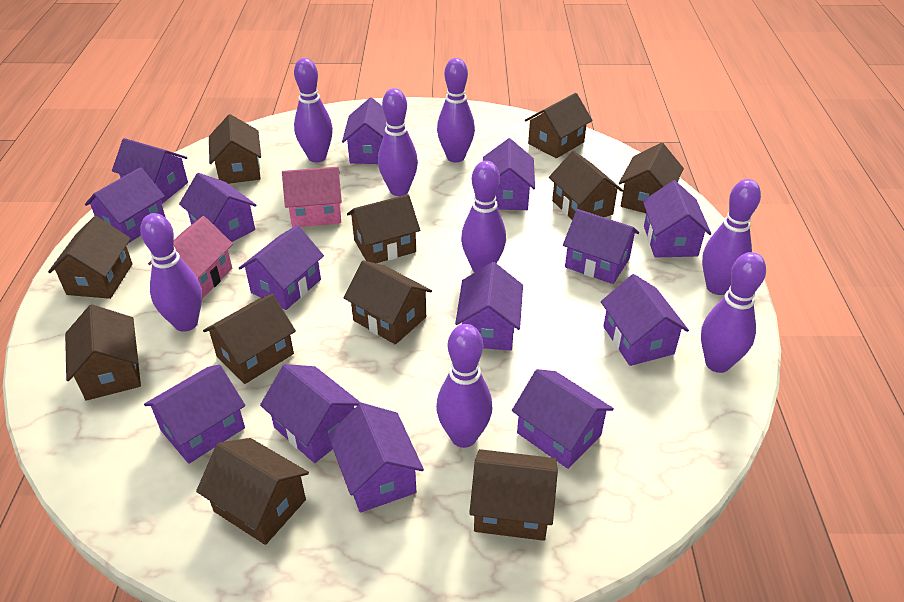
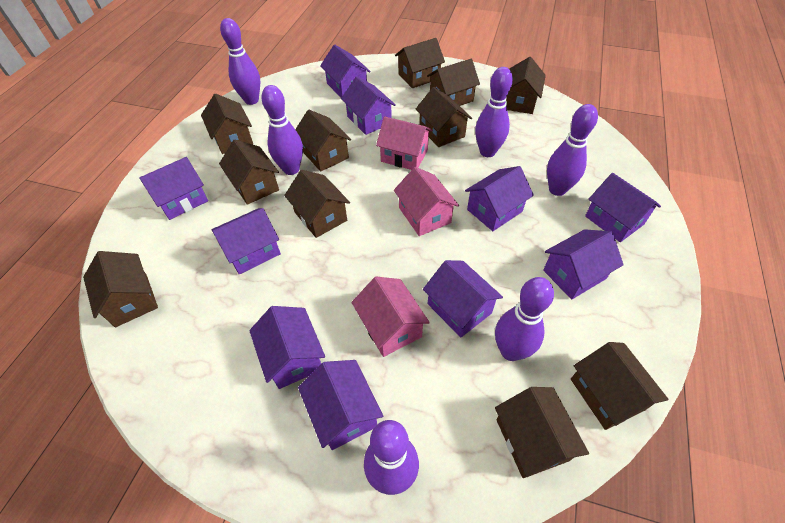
pink house: 2 -> 3
purple bowling pin: 8 -> 6
purple house: 14 -> 10

